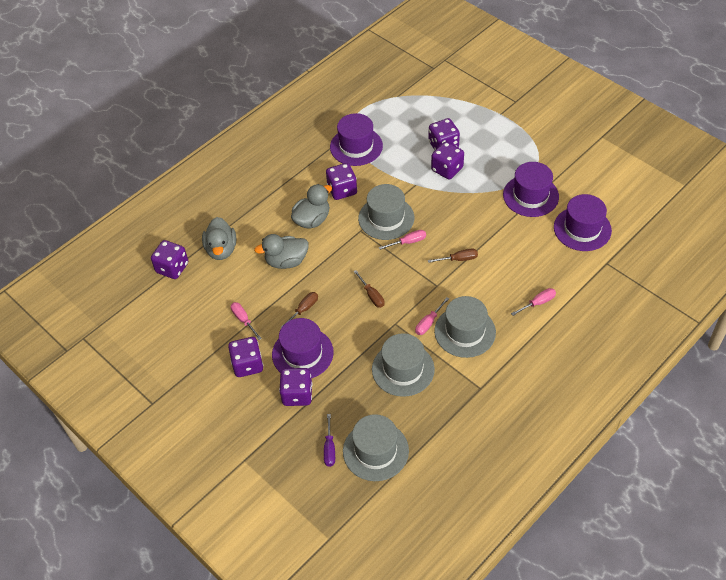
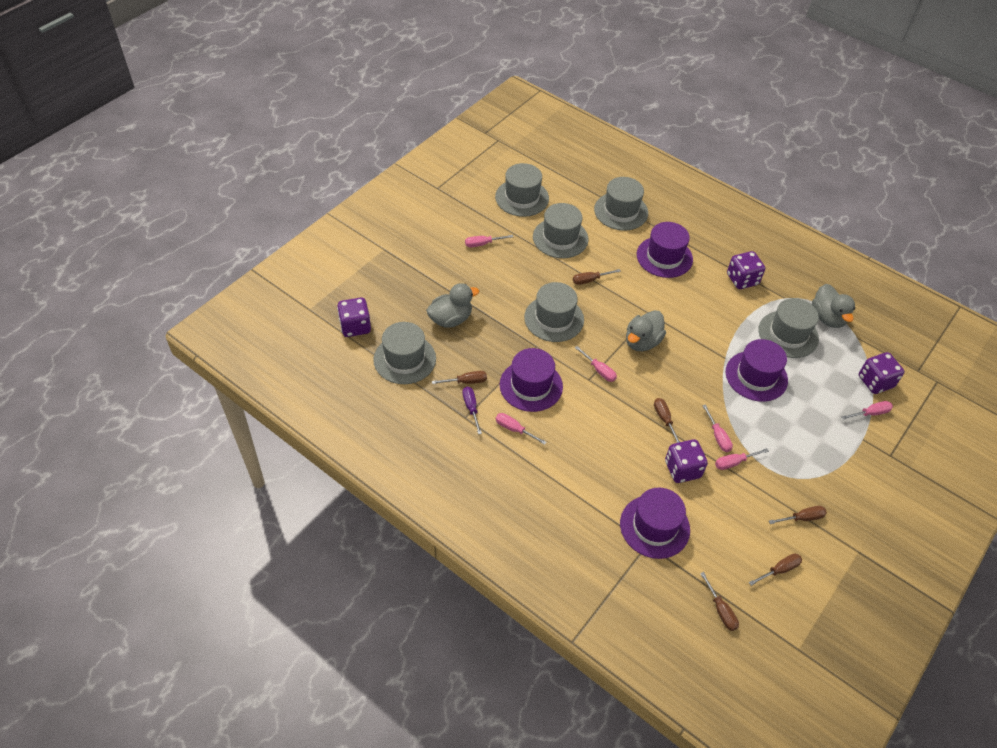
brown screwdriver: 3 -> 6
grey hat: 4 -> 6
pink screwdriver: 4 -> 6
purple dice: 6 -> 4

